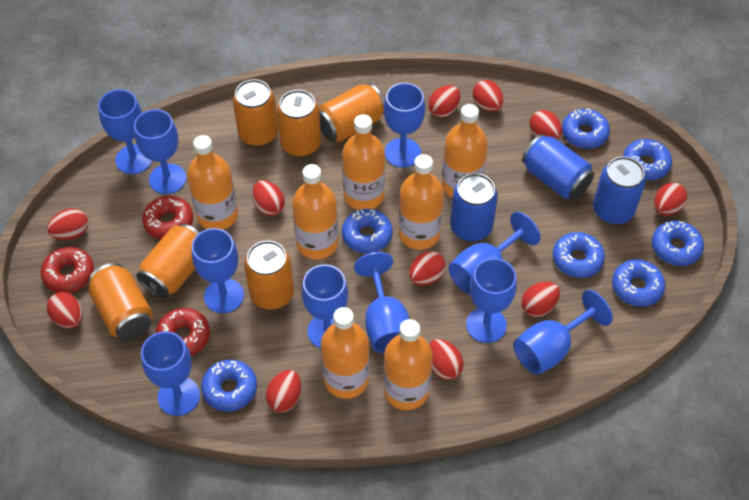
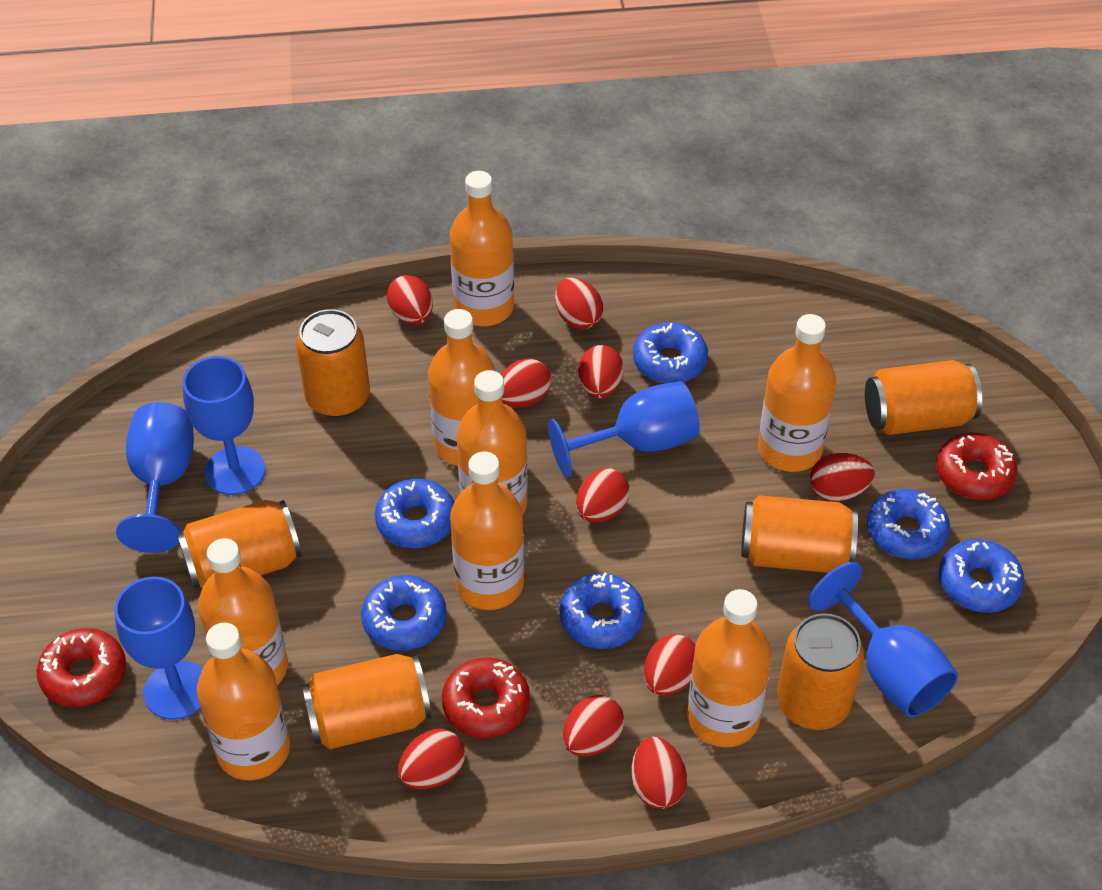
blue can: 3 -> 0
blue donut: 7 -> 6
blue goblet: 10 -> 5
orange bottle: 7 -> 8
red egg: 11 -> 10

